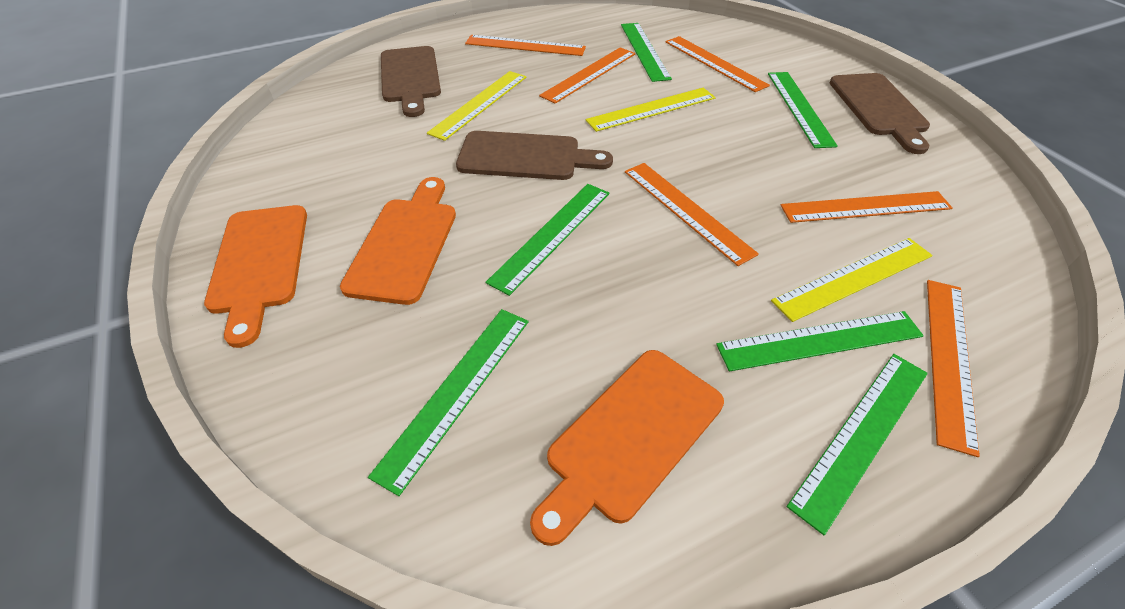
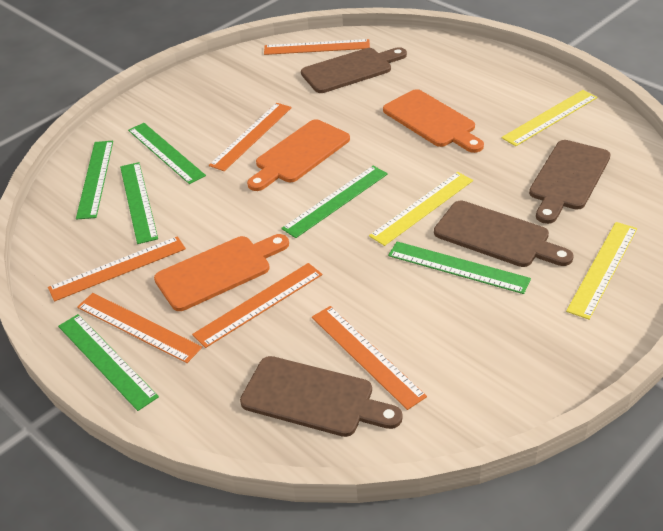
brown cutting board: 3 -> 4

